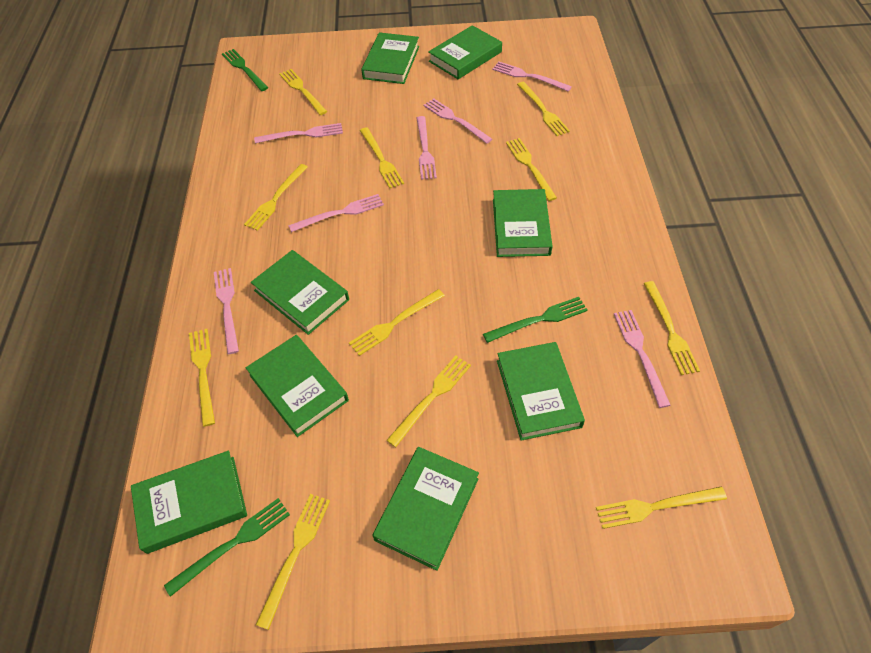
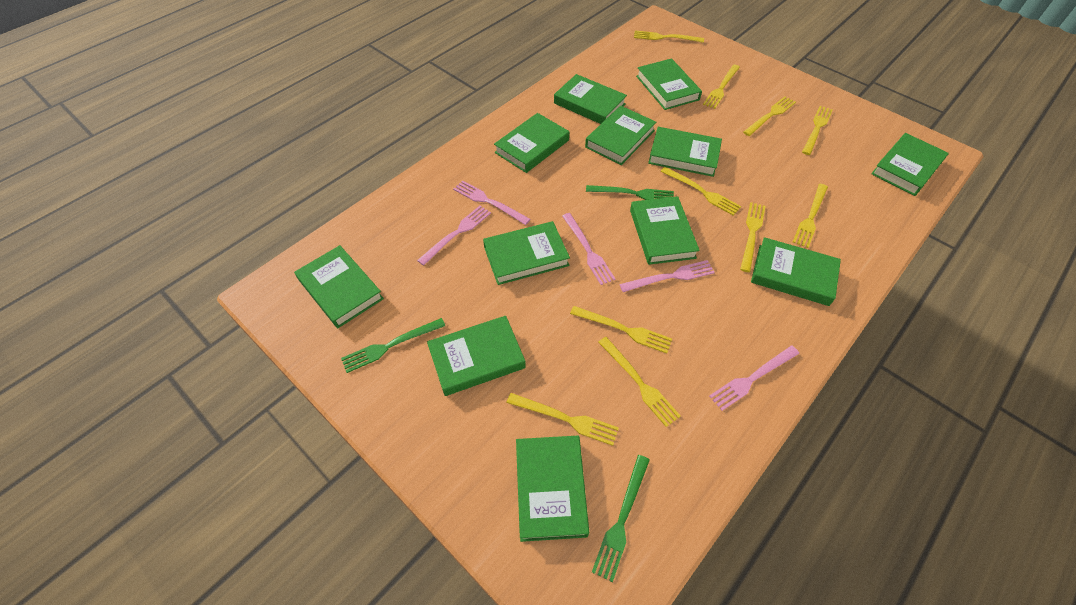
green book: 8 -> 12
pink fork: 7 -> 5
yellow fork: 11 -> 10

